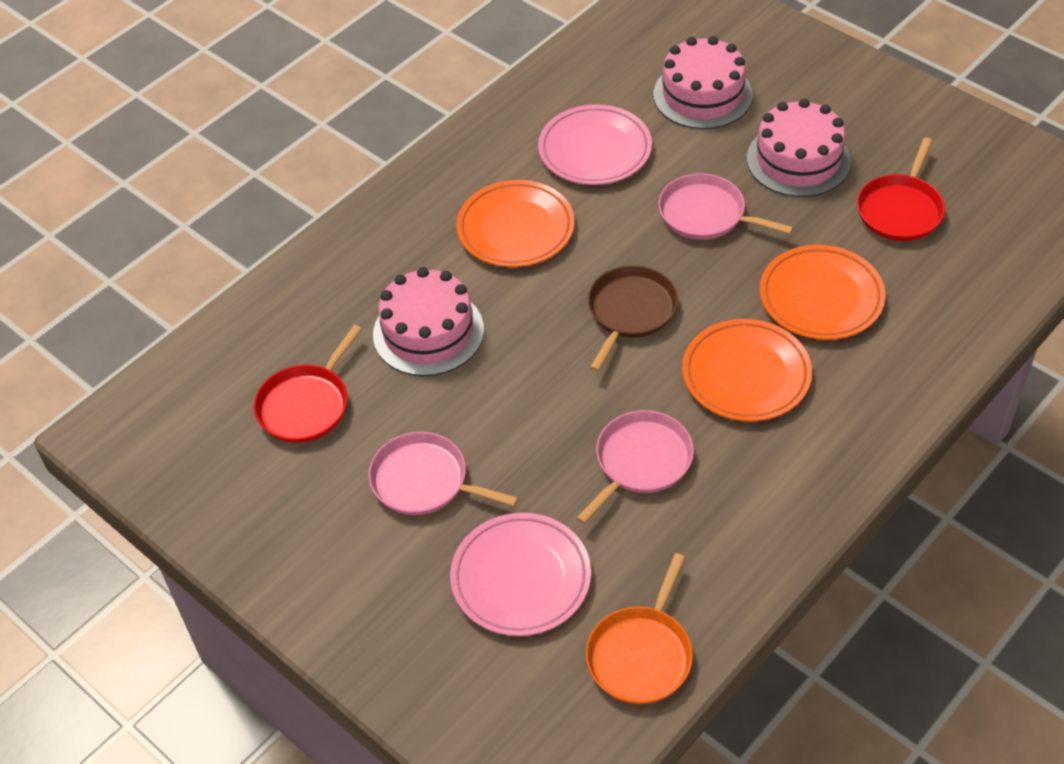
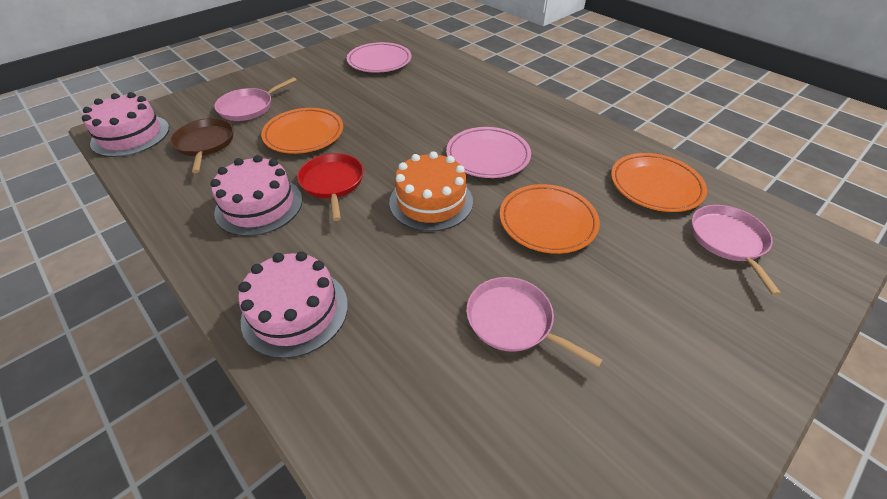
orange cake: 0 -> 1
orange pan: 1 -> 0
red pan: 2 -> 1

